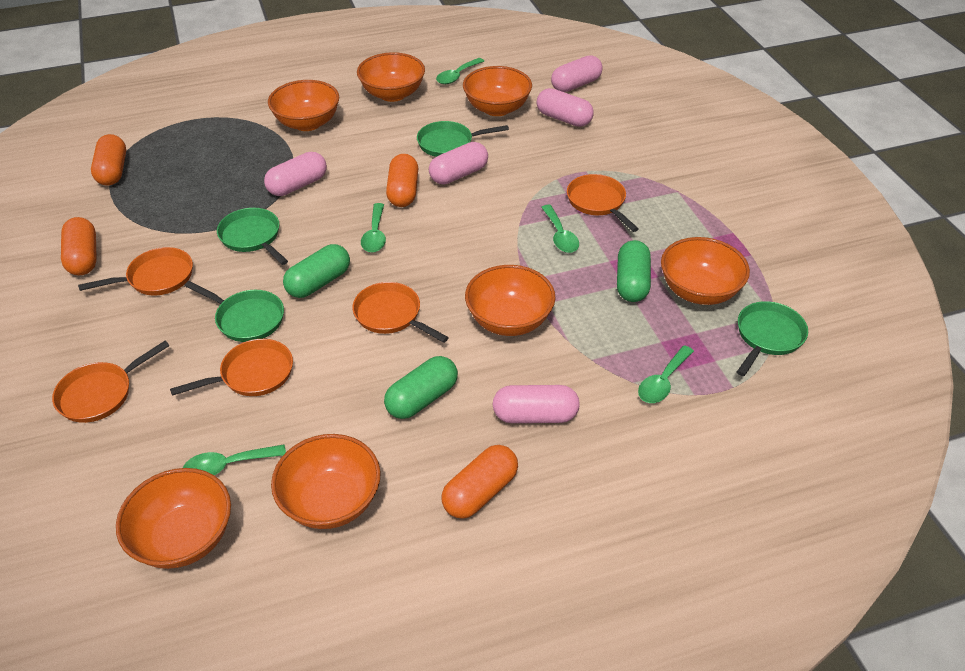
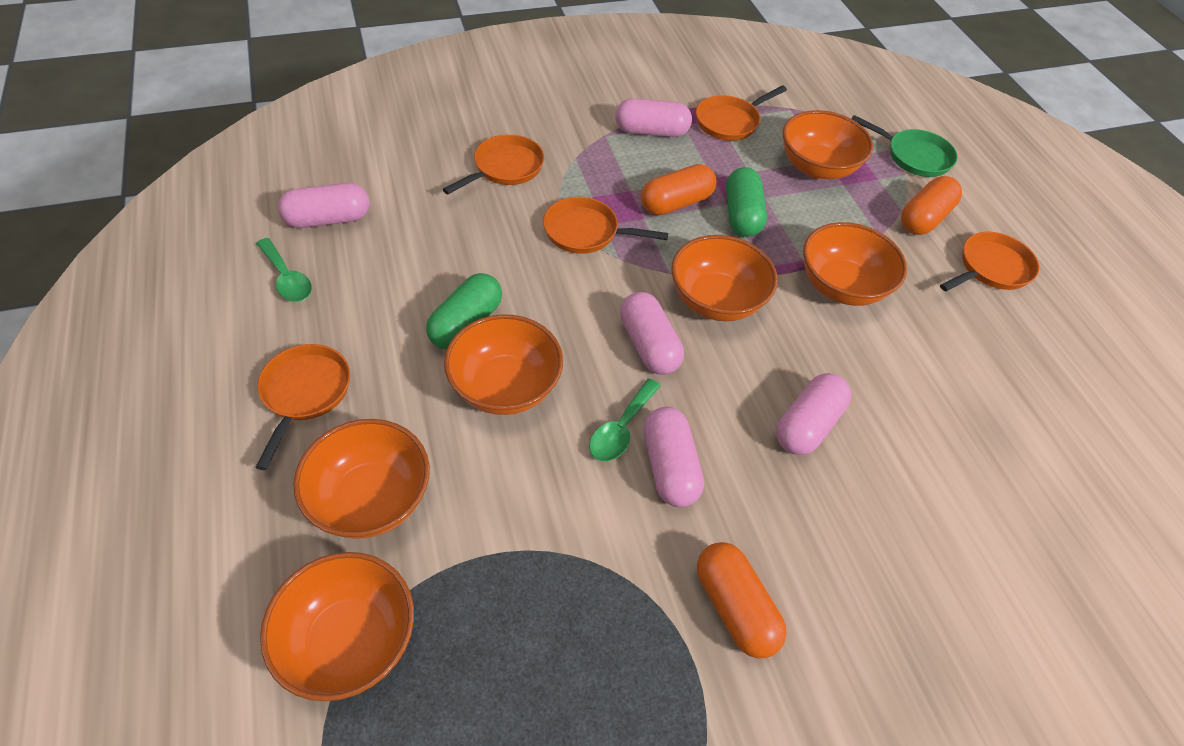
green capsule: 3 -> 2
green pan: 4 -> 1
green spoon: 5 -> 2
orange bowl: 7 -> 6
orange capsule: 4 -> 3

